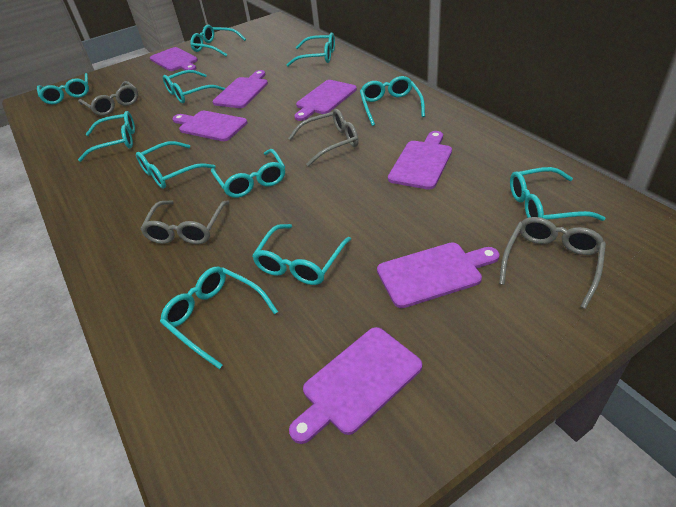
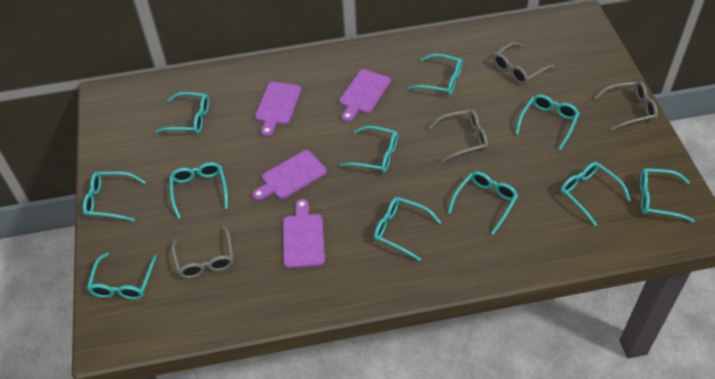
purple cutting board: 7 -> 4

